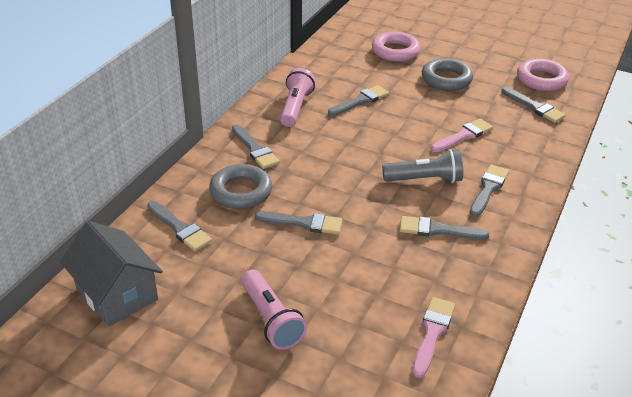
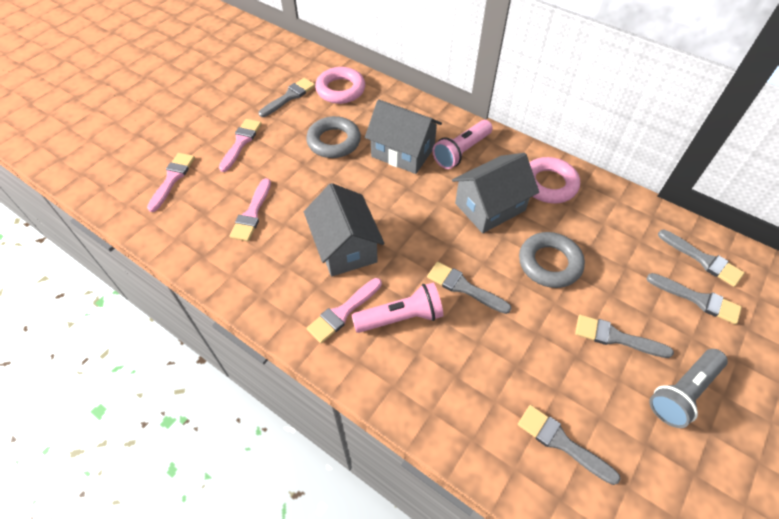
grey brush: 7 -> 6
grey house: 1 -> 3
pink brush: 2 -> 4

